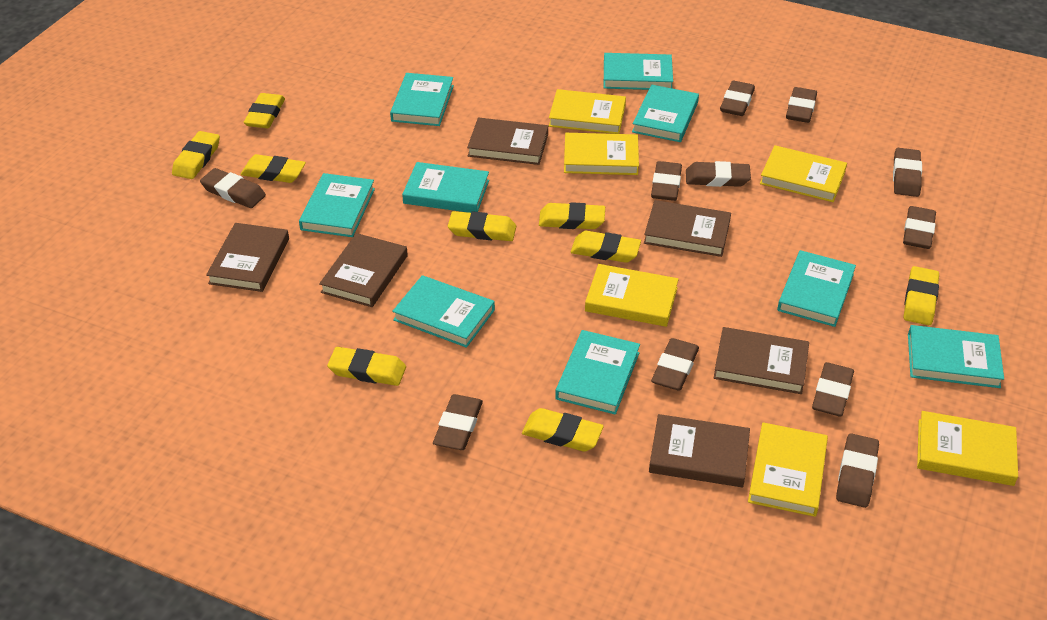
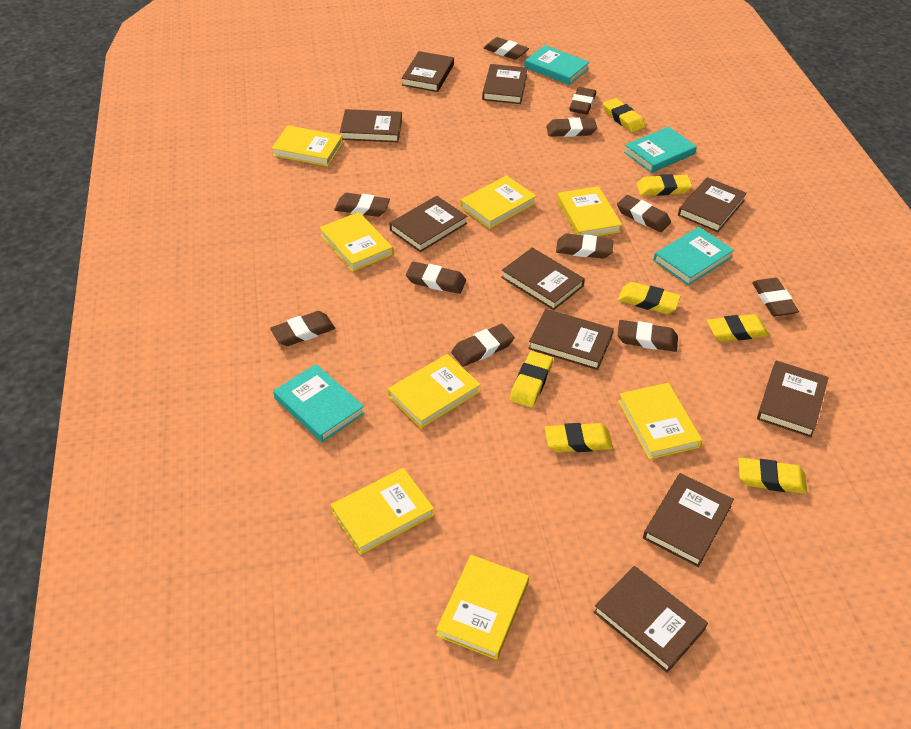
brown book: 6 -> 10
turquoise book: 9 -> 4
yellow book: 6 -> 8
yellow eraser: 9 -> 7

